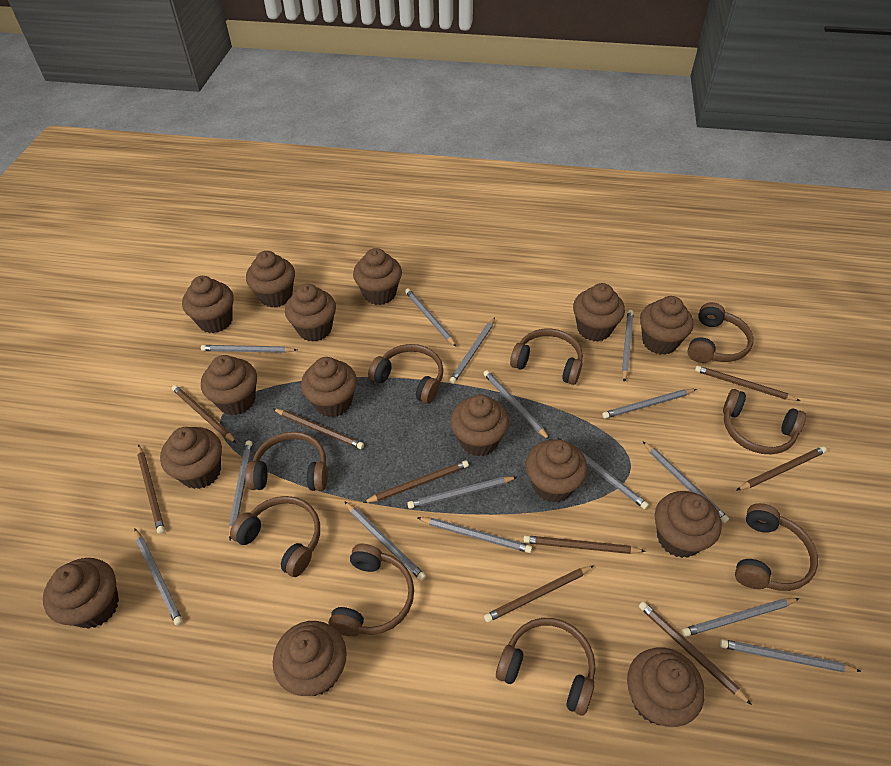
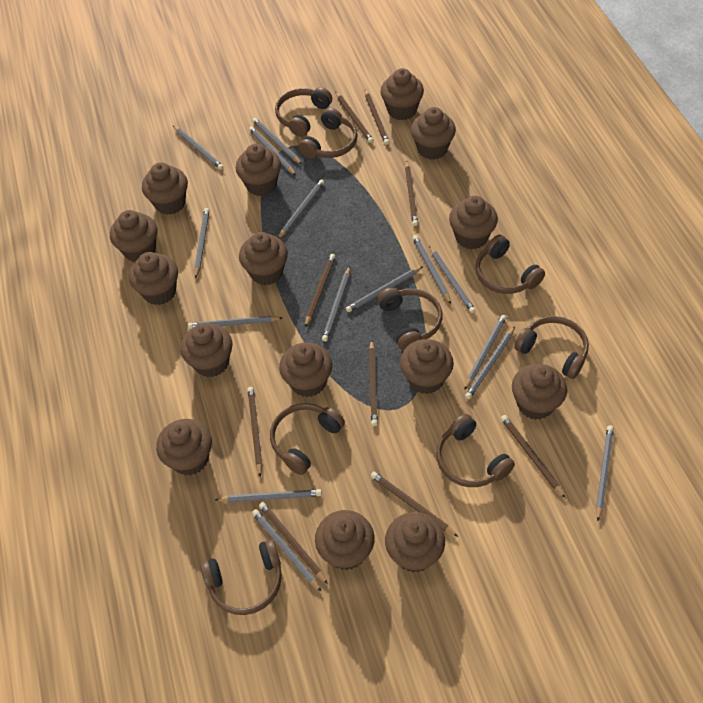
brown headphones: 9 -> 8

